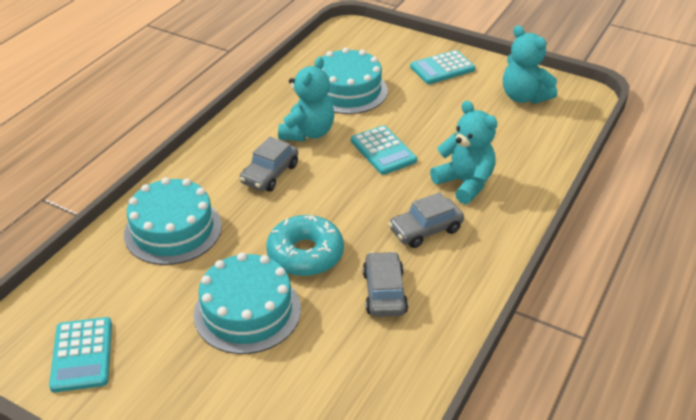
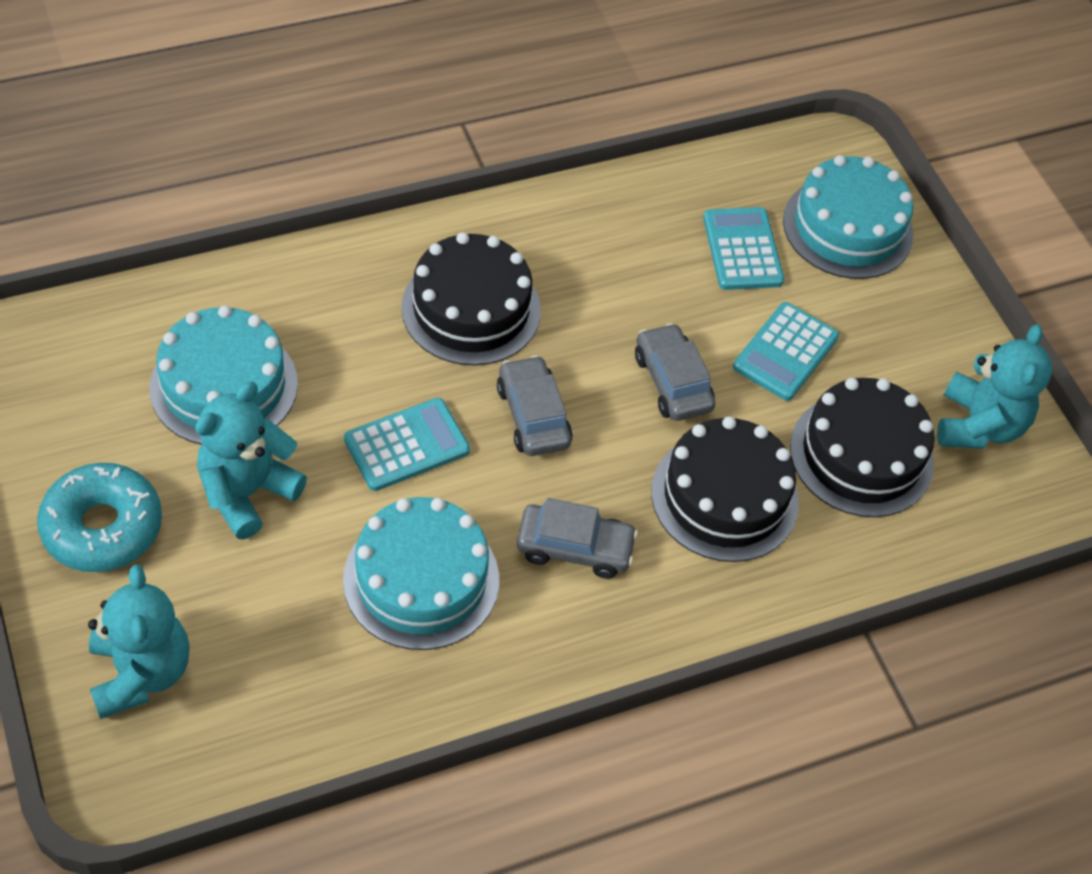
black cake: 0 -> 3

